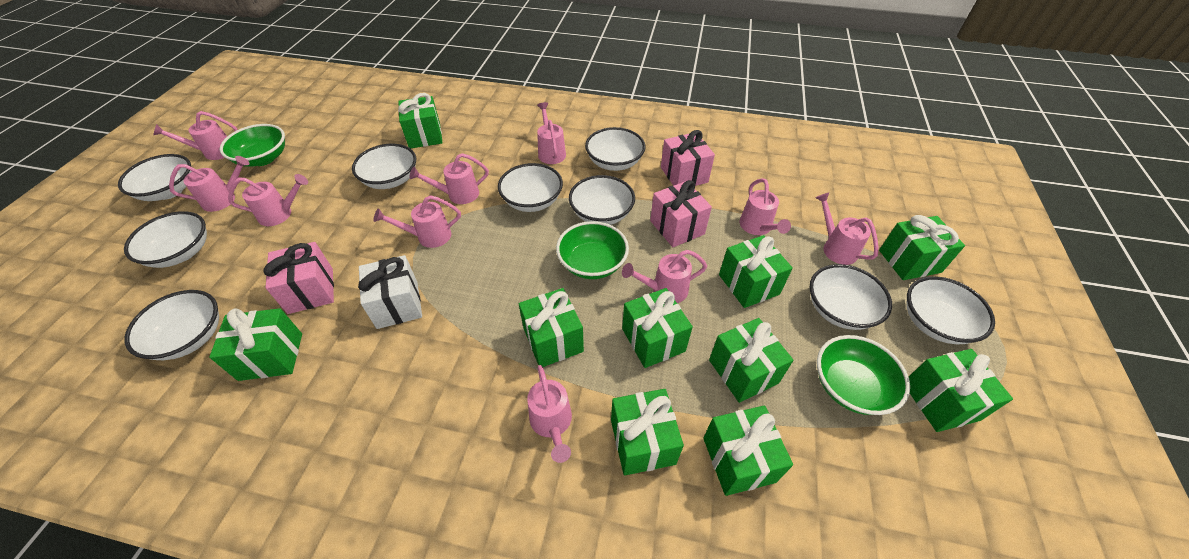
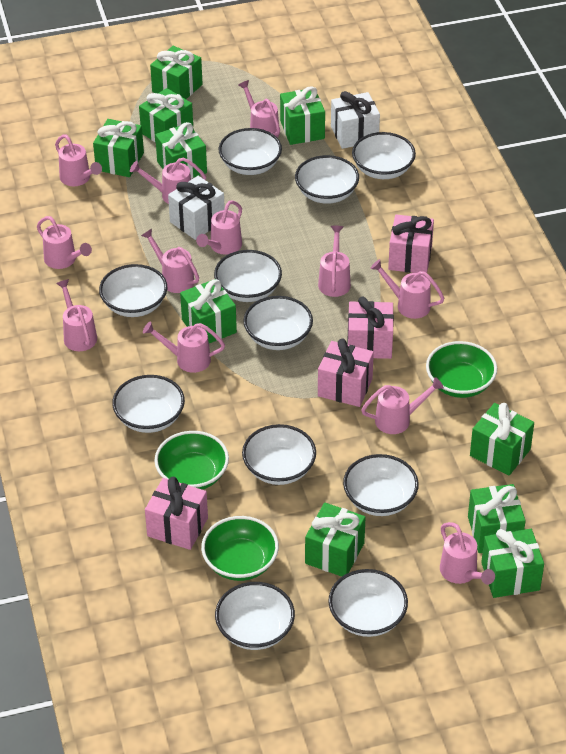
pink gift: 3 -> 4
pink watering can: 10 -> 12
white bowl: 9 -> 11
white gift: 1 -> 2

